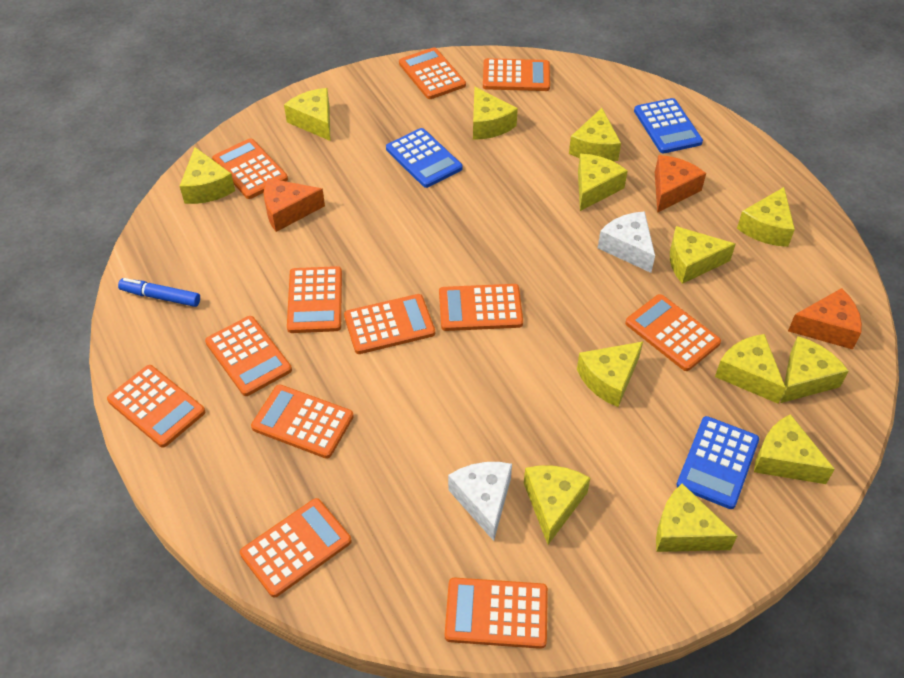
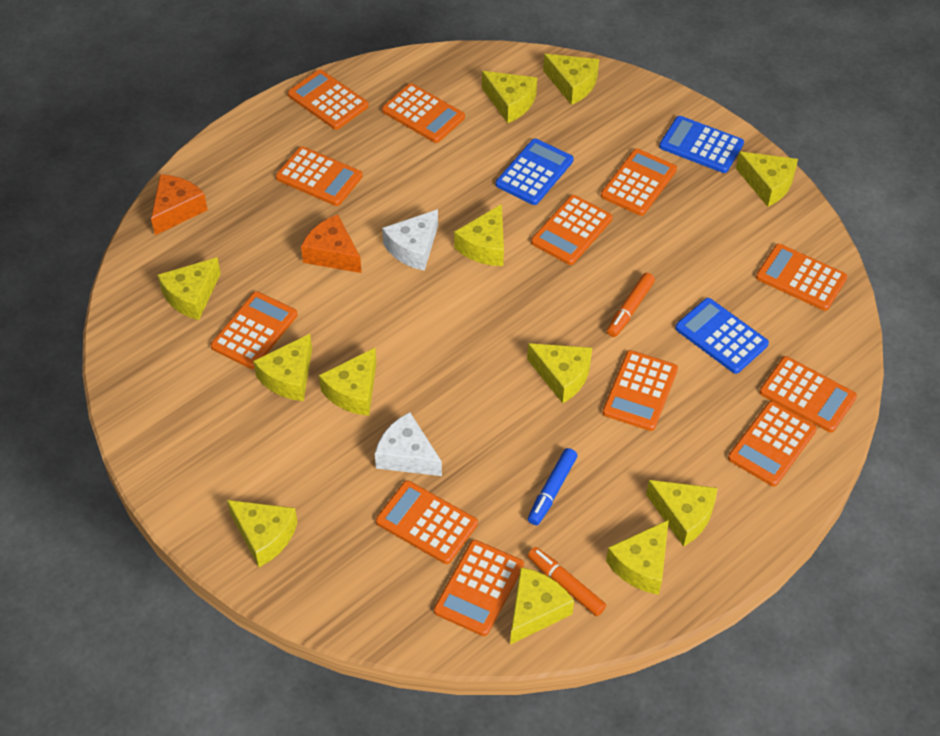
orange cheese: 3 -> 2
orange marker: 0 -> 2
yellow cheese: 13 -> 12

